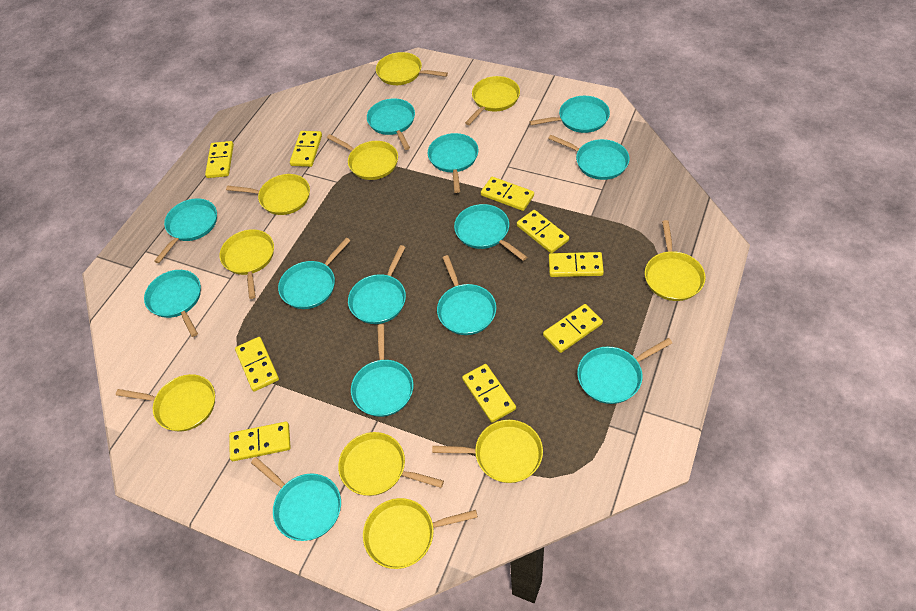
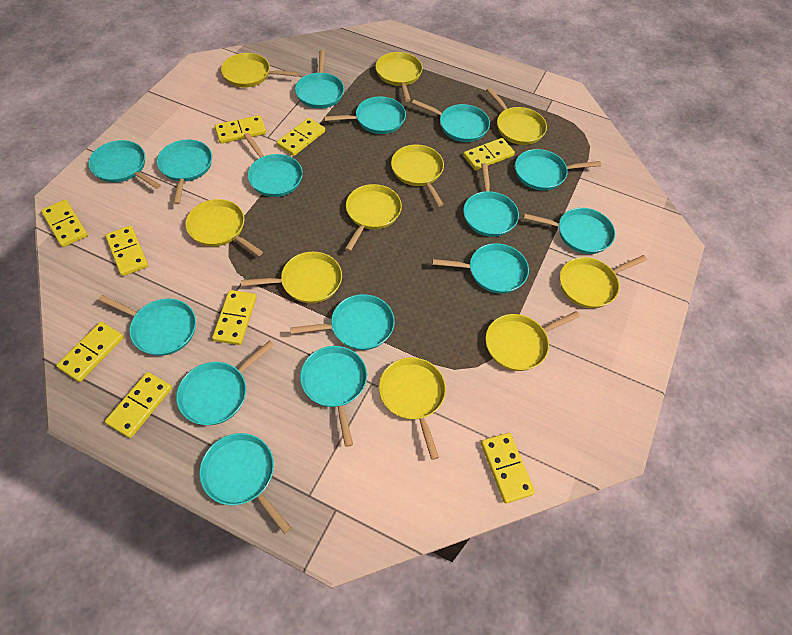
turquoise pan: 13 -> 15

